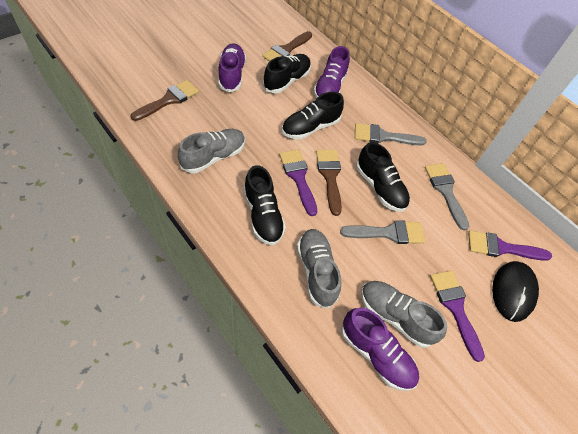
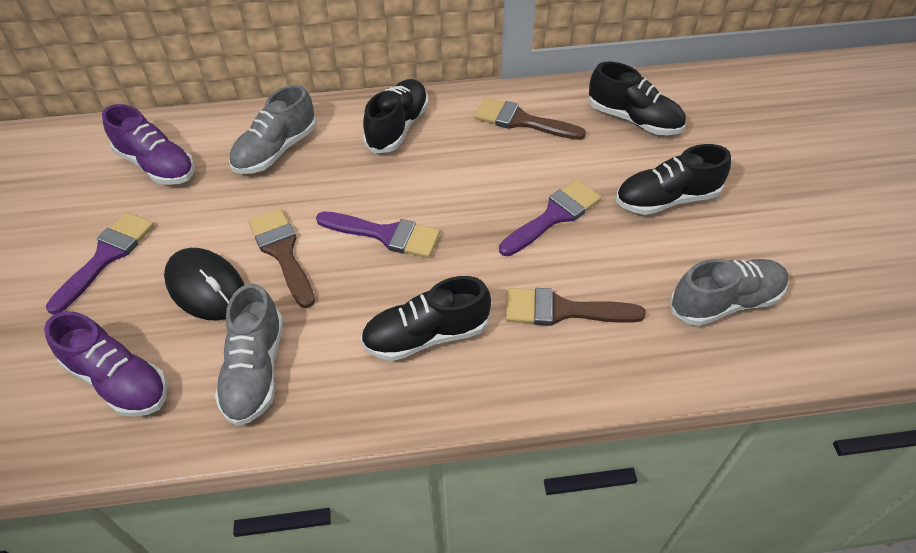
grey brush: 3 -> 0
purple shoe: 3 -> 2

